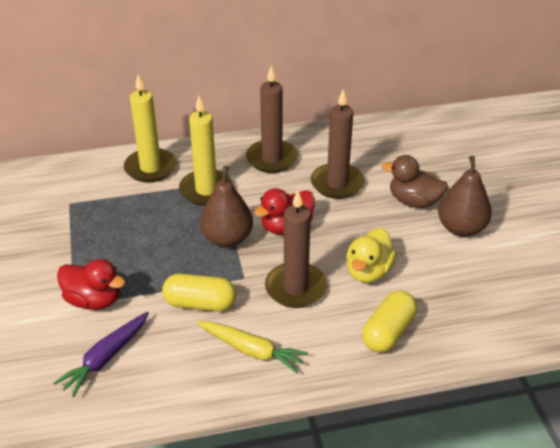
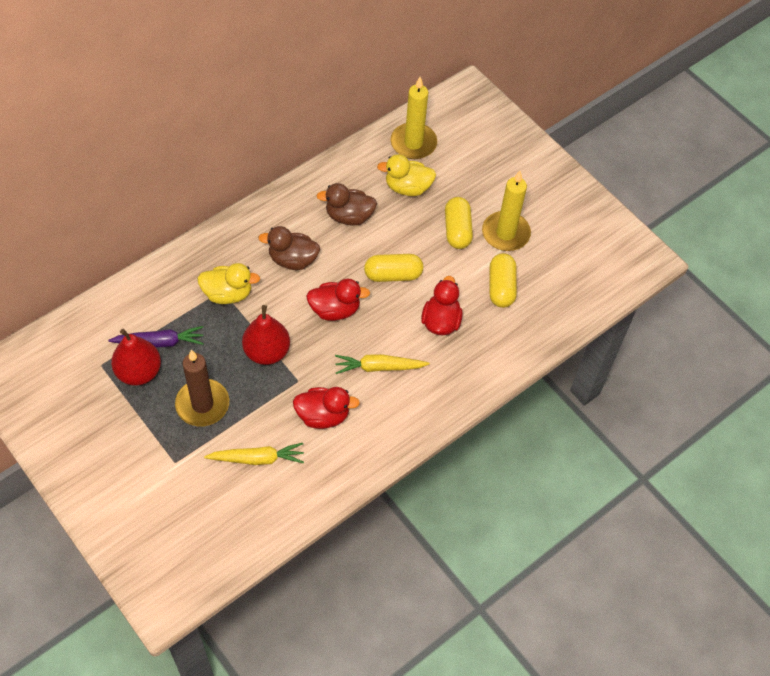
brown candle: 3 -> 1
brown duck: 1 -> 2
brown pear: 2 -> 0
red duck: 2 -> 3
red pear: 0 -> 2
yellow capsule: 2 -> 3
yellow carrot: 1 -> 2
yellow duck: 1 -> 2

